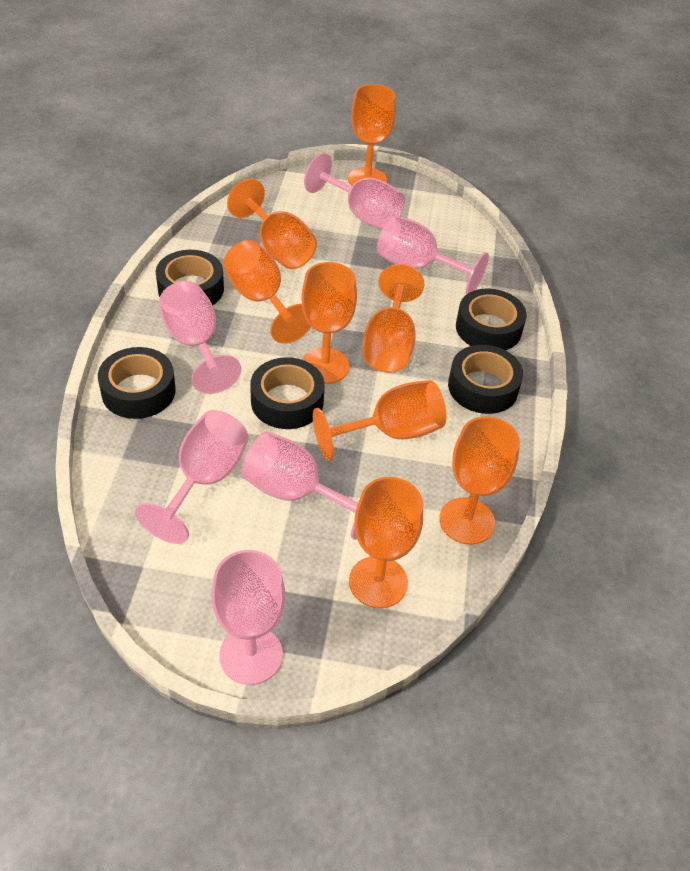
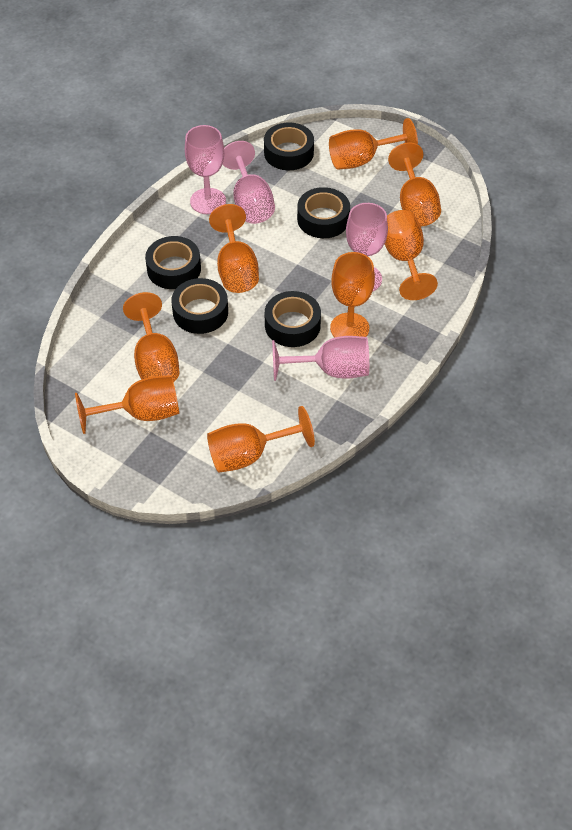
pink goblet: 6 -> 4

